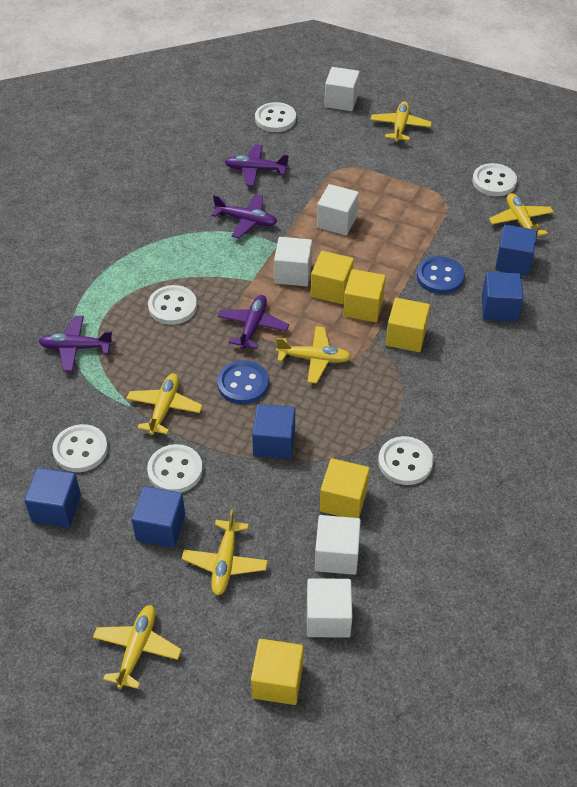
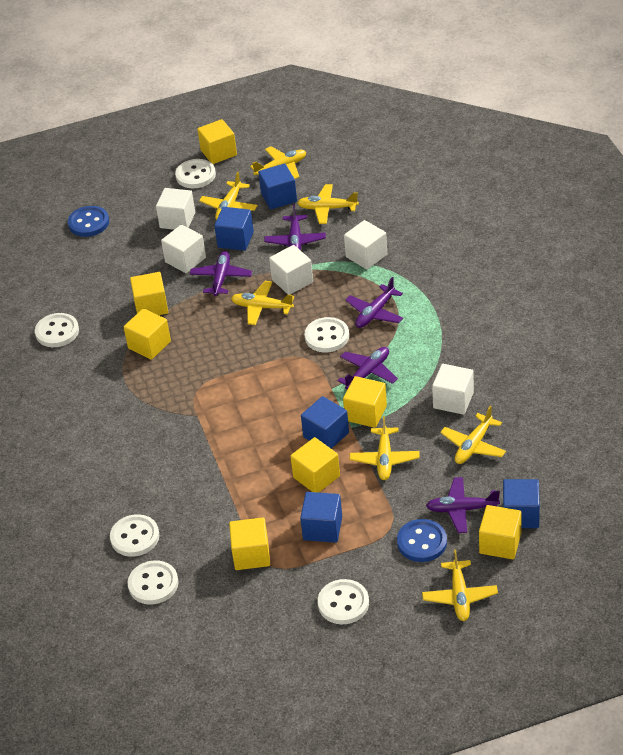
purple plane: 4 -> 5
yellow cube: 5 -> 7
yellow plane: 6 -> 7

